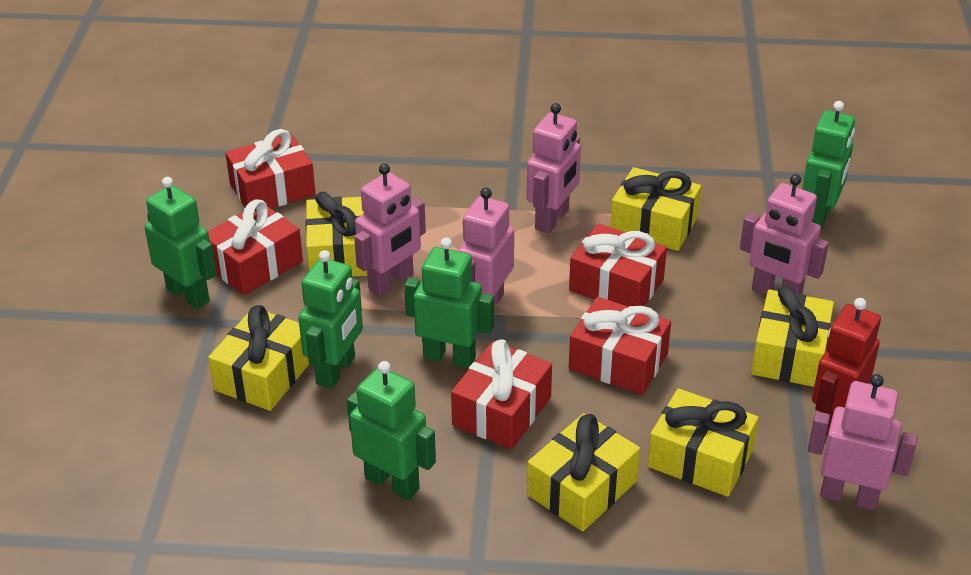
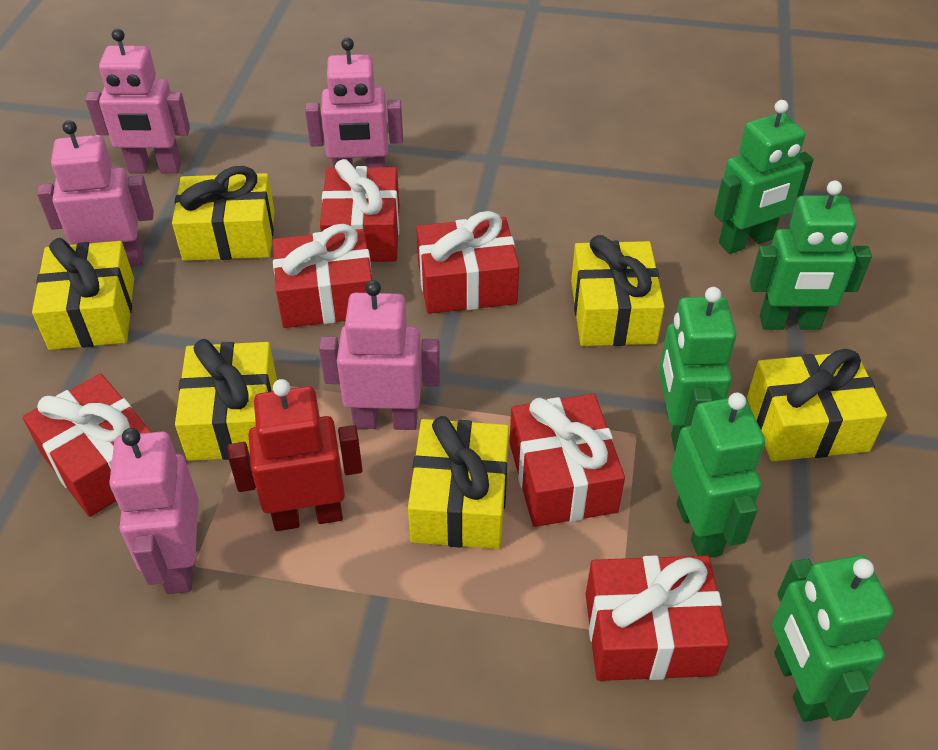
red gift: 5 -> 6

